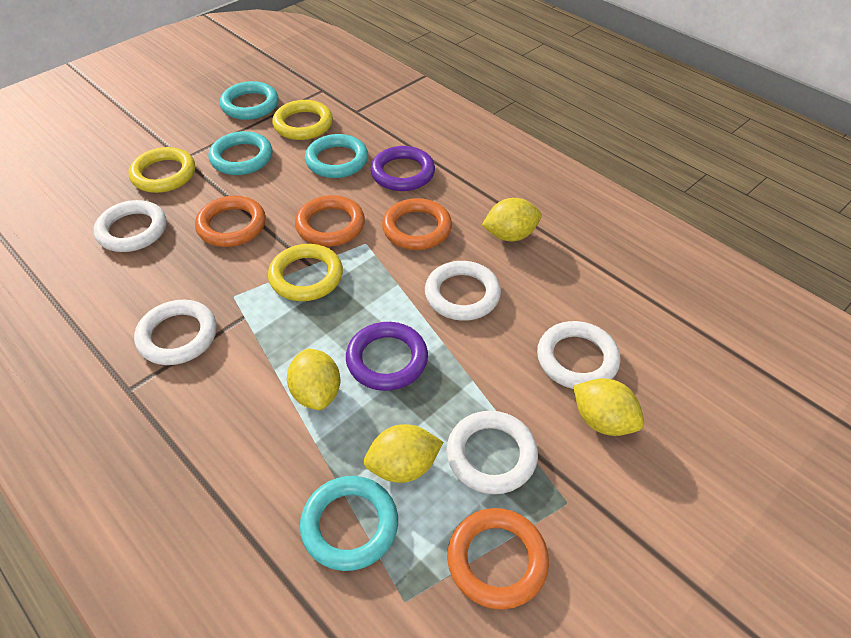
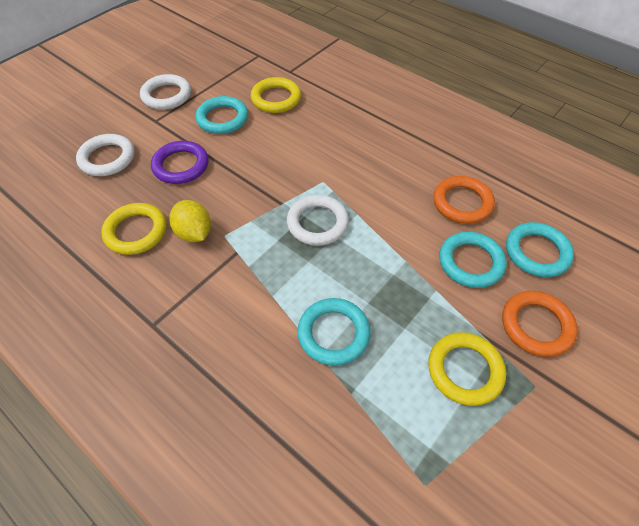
orange ring: 4 -> 2
purple ring: 2 -> 1
white ring: 5 -> 3
yellow lemon: 4 -> 1

